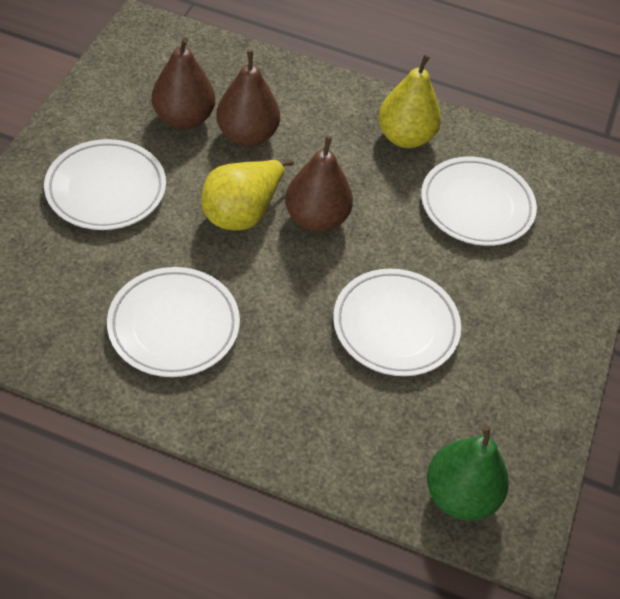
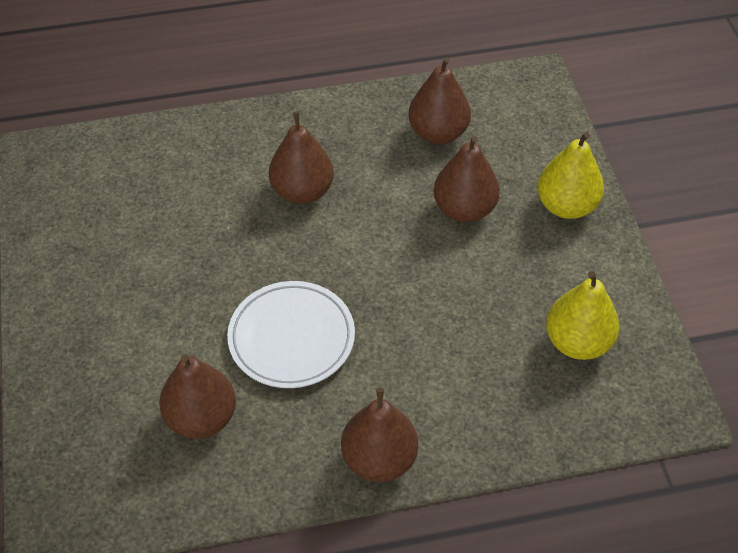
brown pear: 3 -> 5
green pear: 1 -> 0
white plate: 4 -> 1

